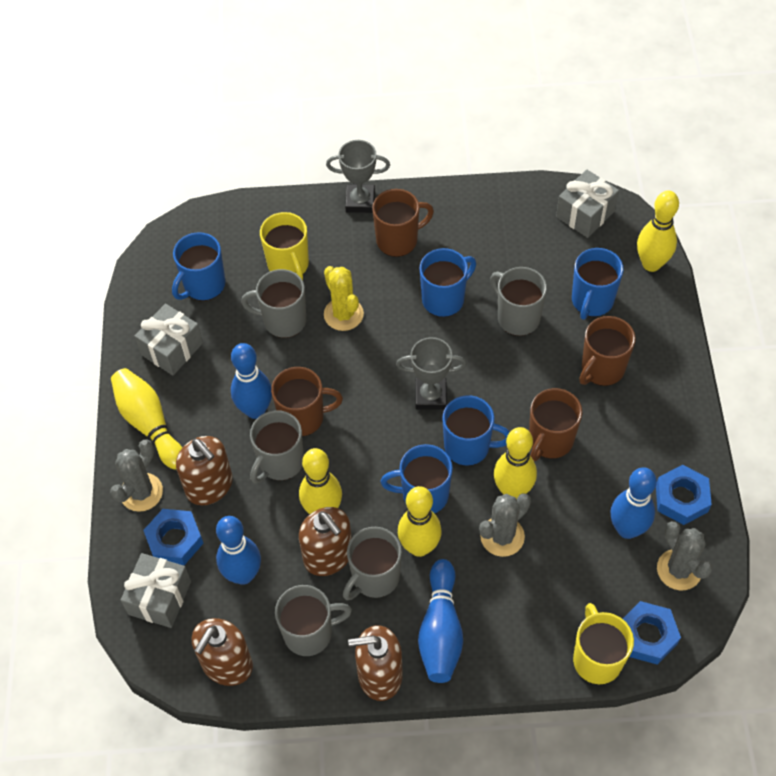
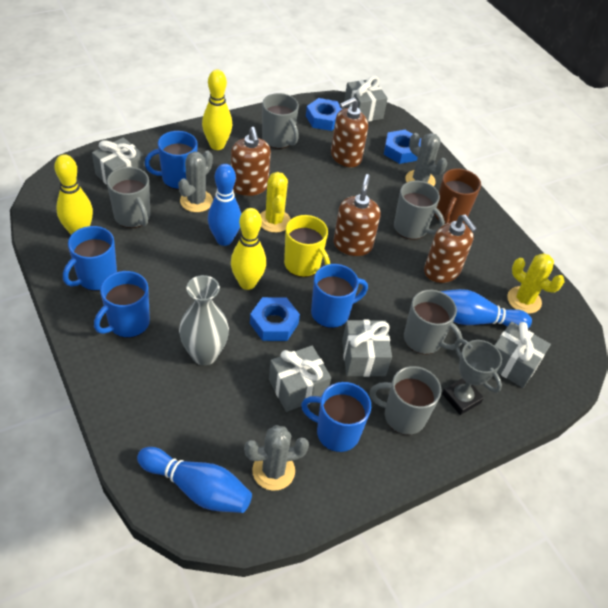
blue bowling pin: 4 -> 3
brown mug: 4 -> 1
grey gift: 3 -> 5
grey trophy: 2 -> 1
grey vase: 0 -> 1
yellow bowling pin: 5 -> 3
yellow cactus: 1 -> 2
yellow mug: 2 -> 1

